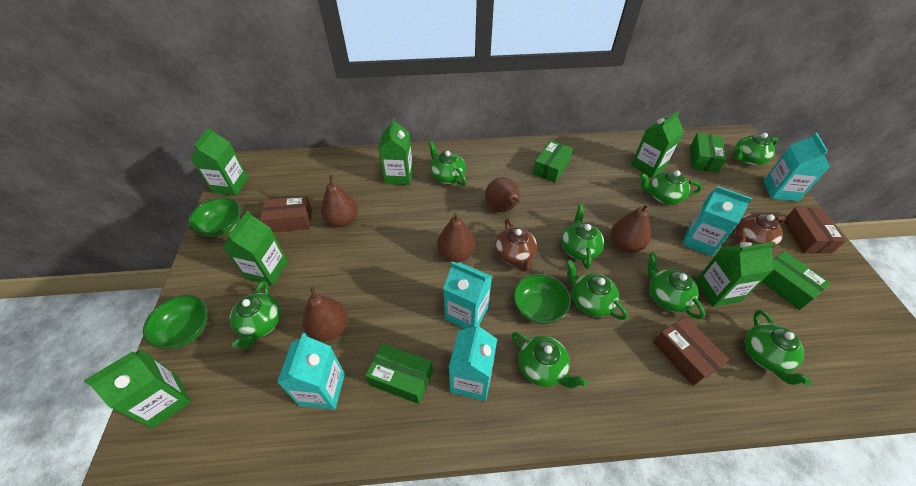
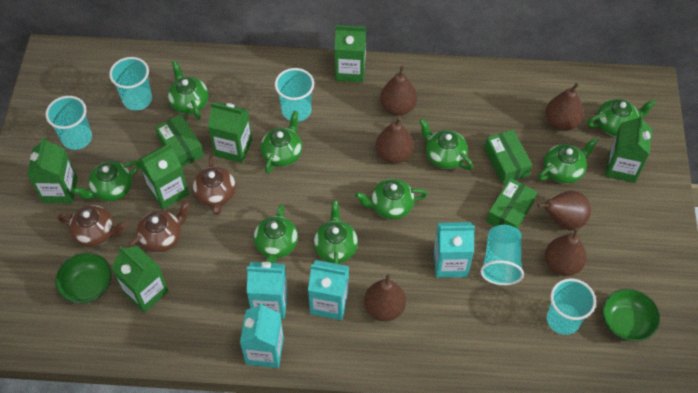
brown box: 3 -> 0
brown pear: 5 -> 6
brown teapot: 2 -> 3
green bowl: 3 -> 2
green box: 4 -> 3
turquoise carton: 5 -> 4
turquoise cup: 0 -> 5

